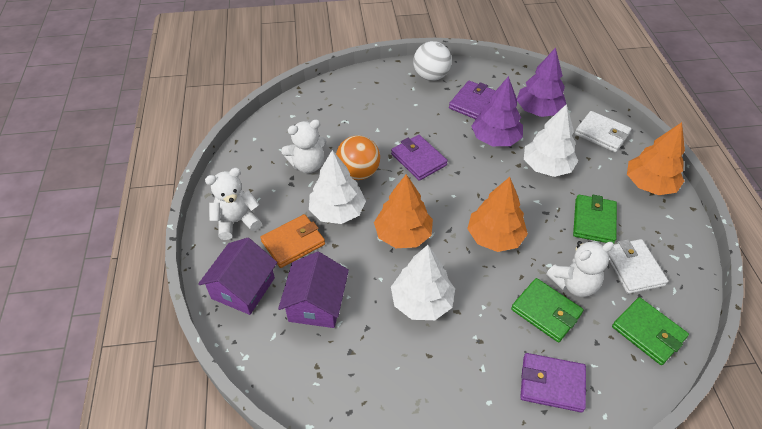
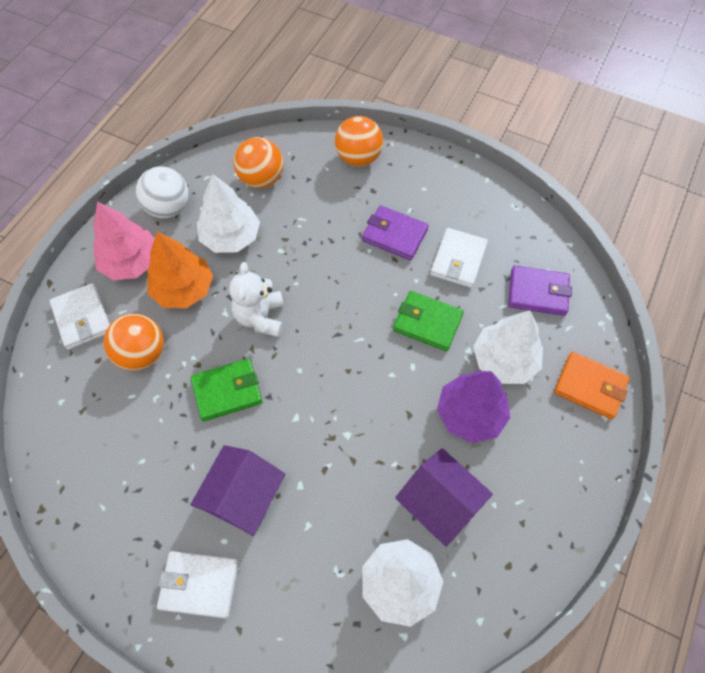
green wallet: 3 -> 2
orange ball: 1 -> 3
orange tree: 3 -> 1
pink tree: 0 -> 1
purple tree: 2 -> 1
purple wallet: 3 -> 2
white teddy bear: 3 -> 1
white wallet: 2 -> 3

